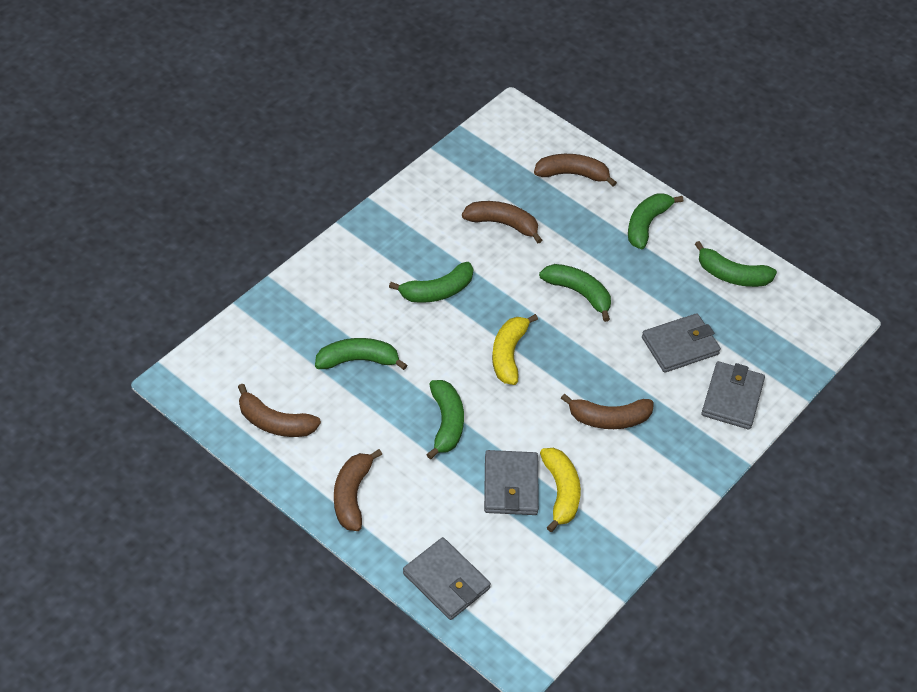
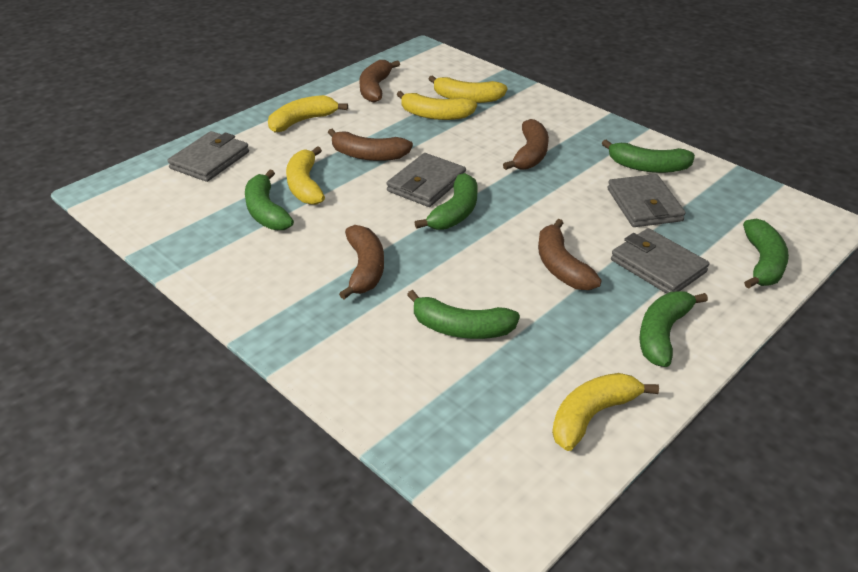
yellow banana: 2 -> 5

